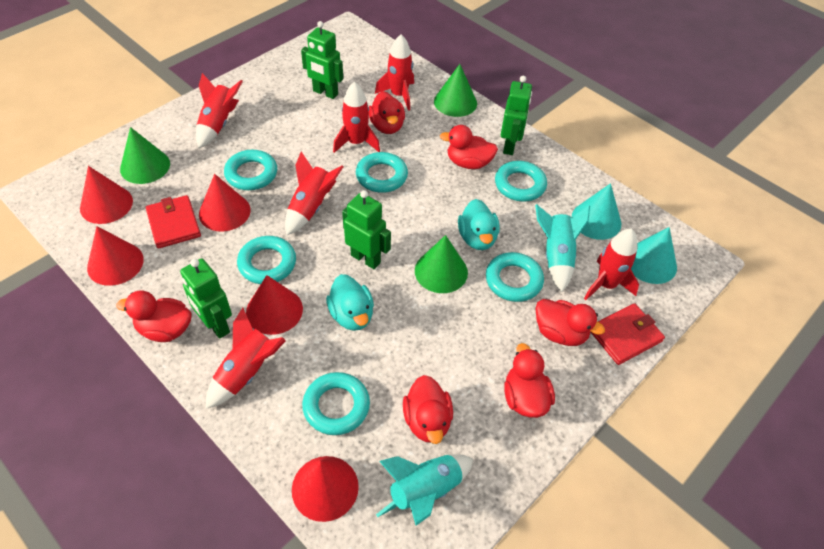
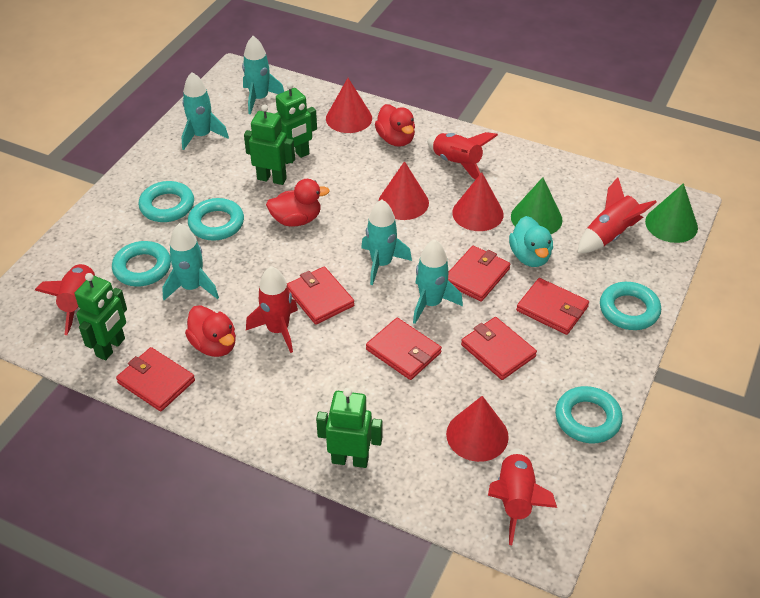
green cone: 3 -> 2
red cone: 5 -> 4
red duck: 6 -> 3
red rocket: 6 -> 5
red wallet: 2 -> 6
turquoise cone: 2 -> 0
turquoise duck: 2 -> 1
turquoise ring: 6 -> 5
turquoise rocket: 2 -> 5

